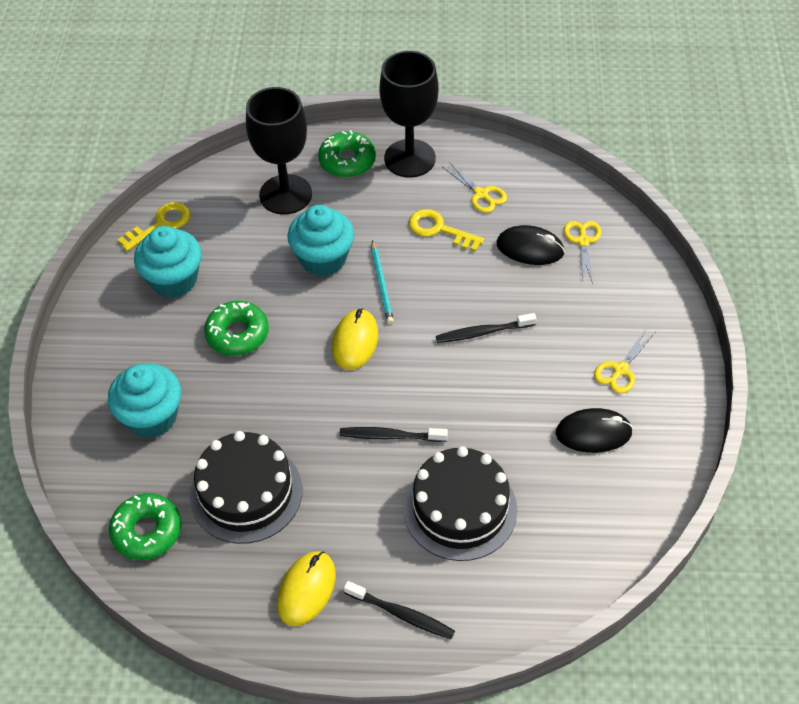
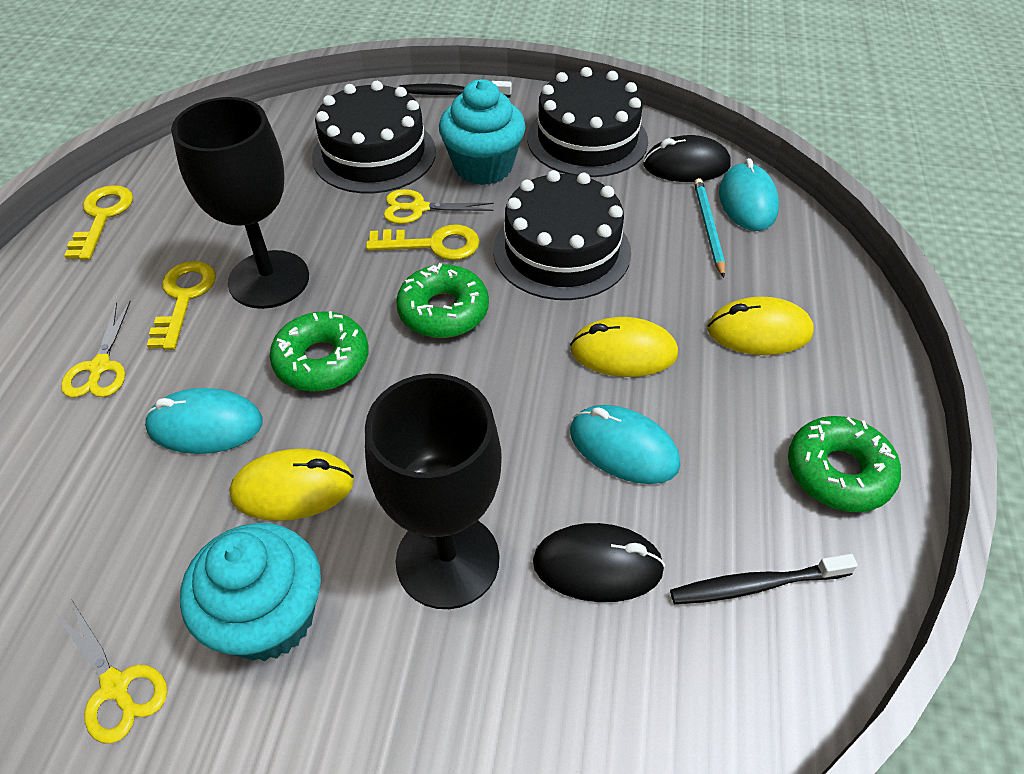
black cake: 2 -> 3
black toothbrush: 3 -> 2
turquoise cupcake: 3 -> 2
turquoise mouse: 0 -> 3
yellow key: 2 -> 3
yellow mouse: 2 -> 3

